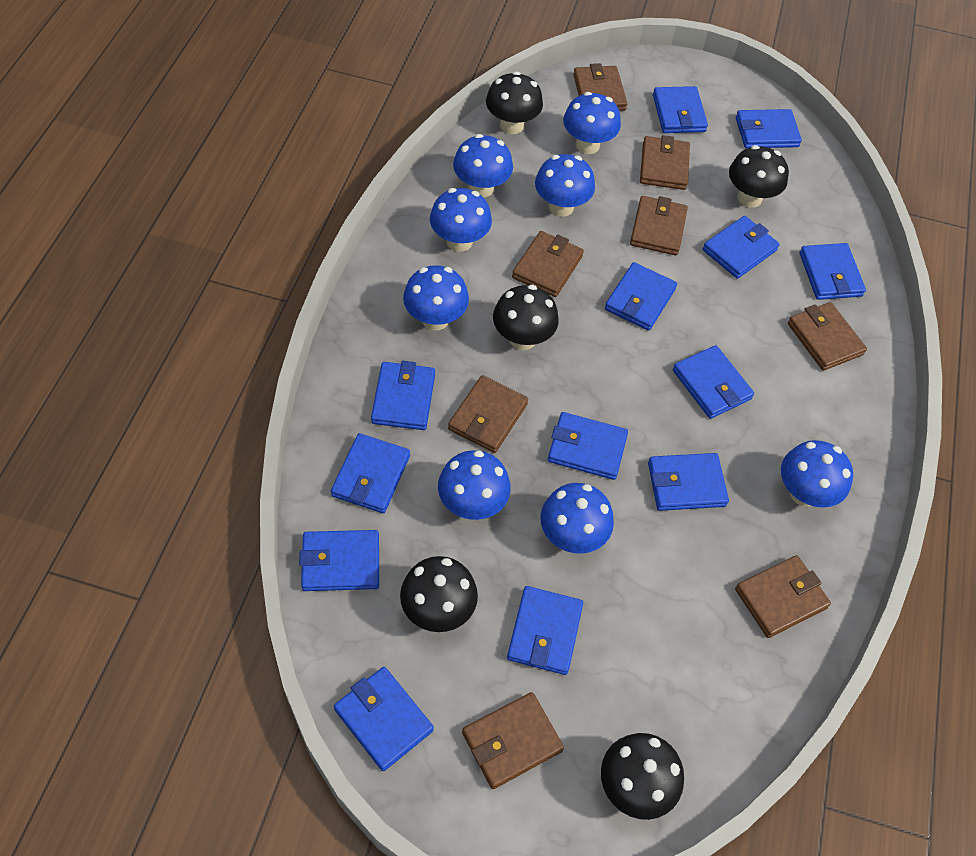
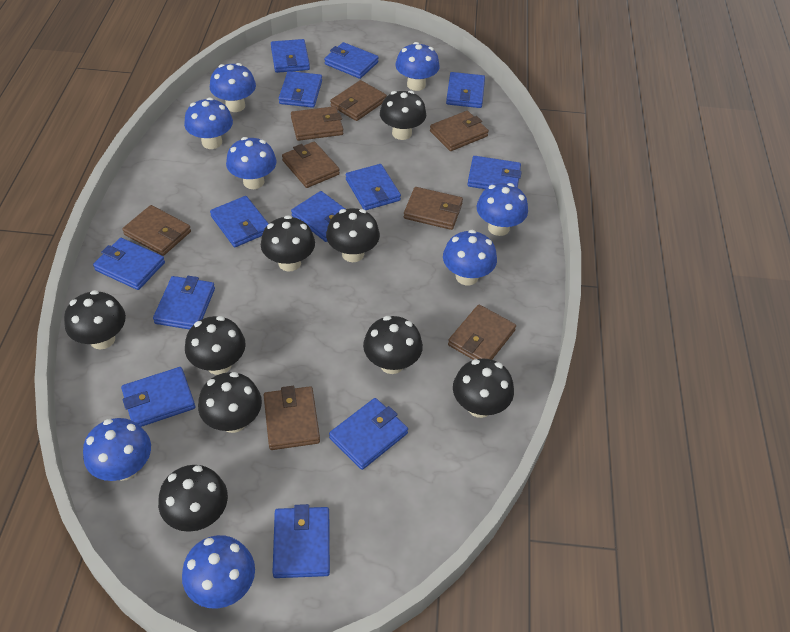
black mushroom: 5 -> 9

